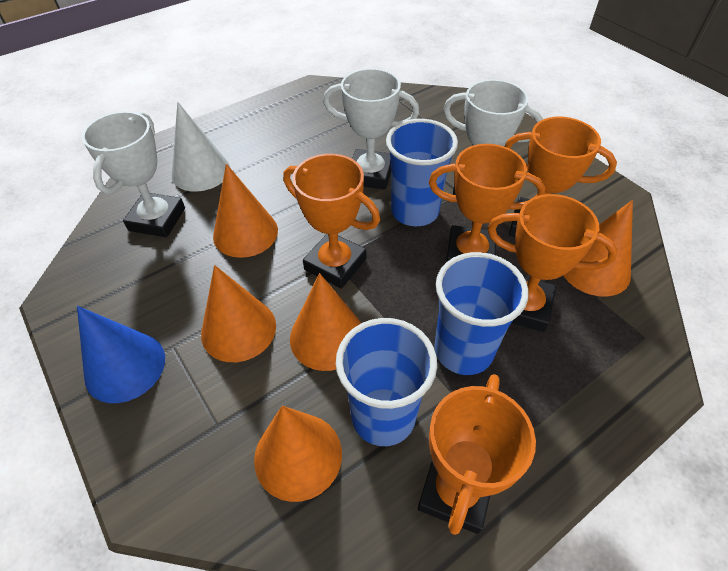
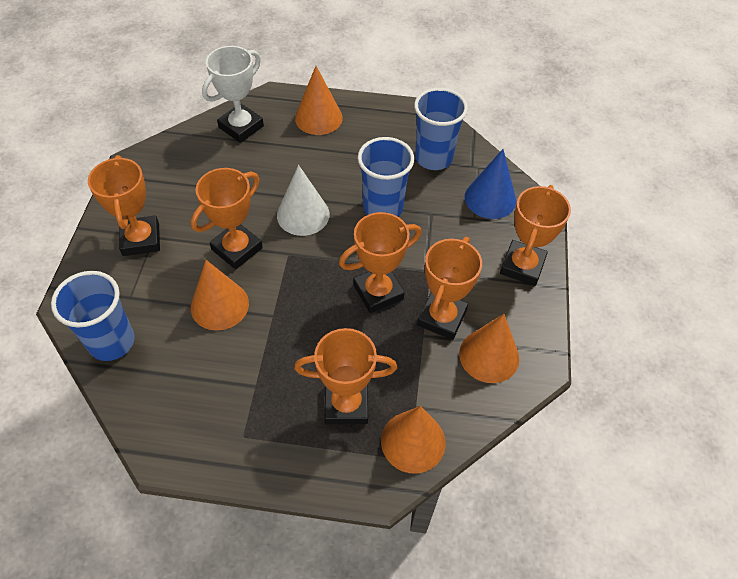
orange cone: 5 -> 4
orange trophy: 5 -> 6
white trophy: 3 -> 1

